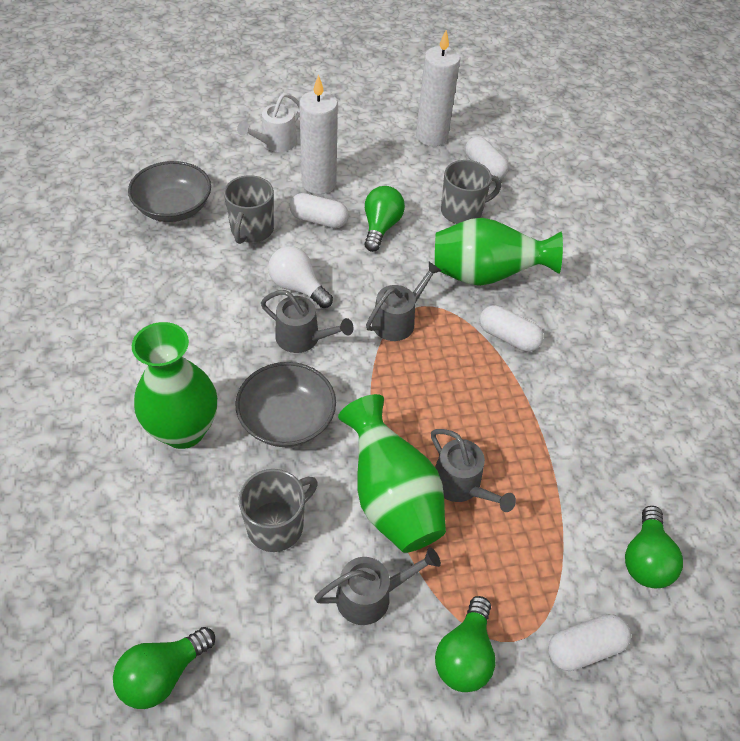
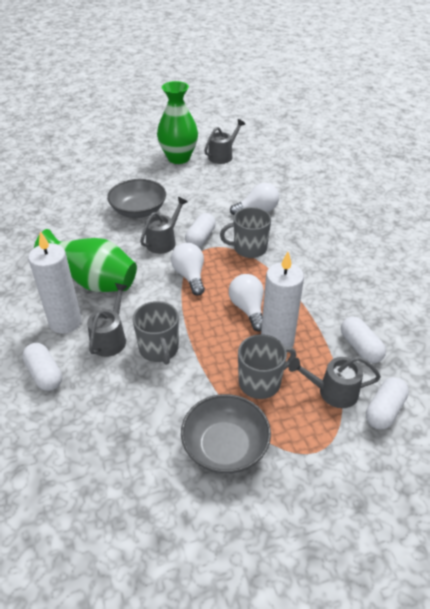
green light bulb: 4 -> 0
green vase: 3 -> 2
white light bulb: 1 -> 3
white watering can: 1 -> 0

